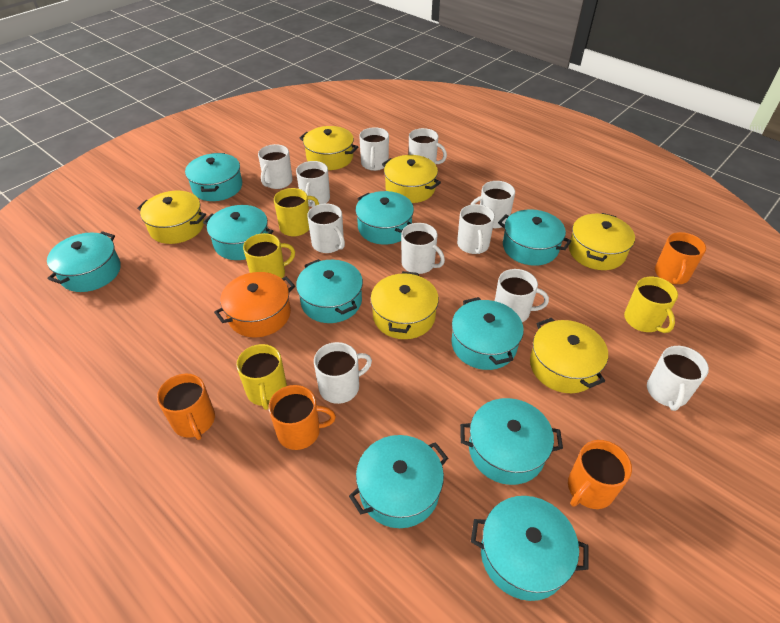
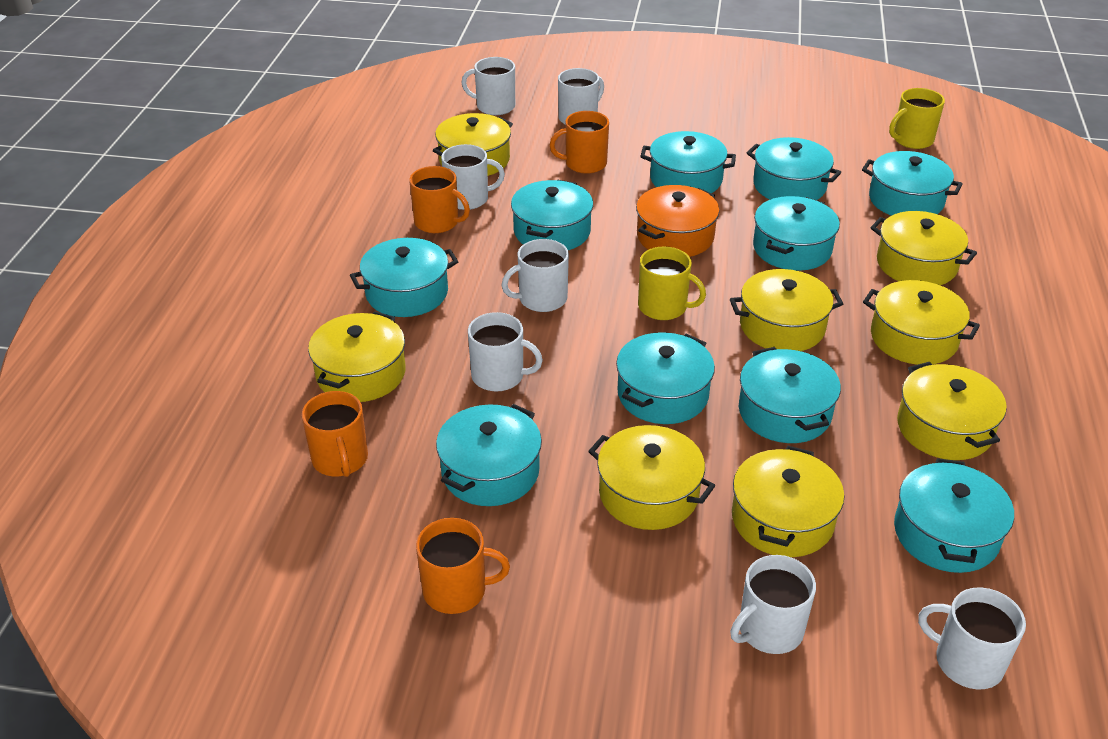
white mug: 11 -> 7
yellow mug: 4 -> 2
yellow pot: 6 -> 8

